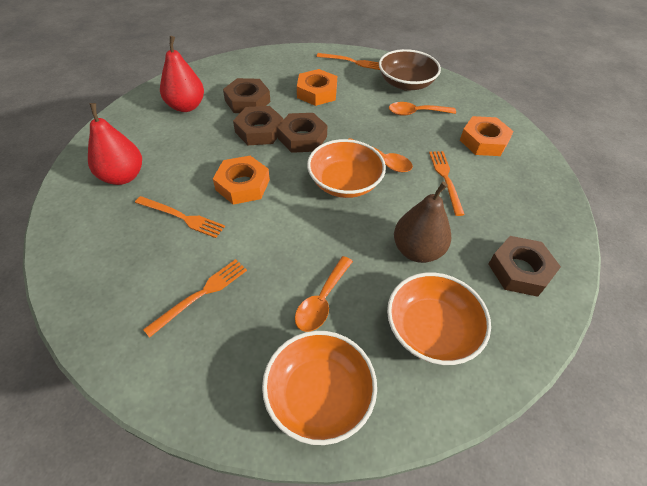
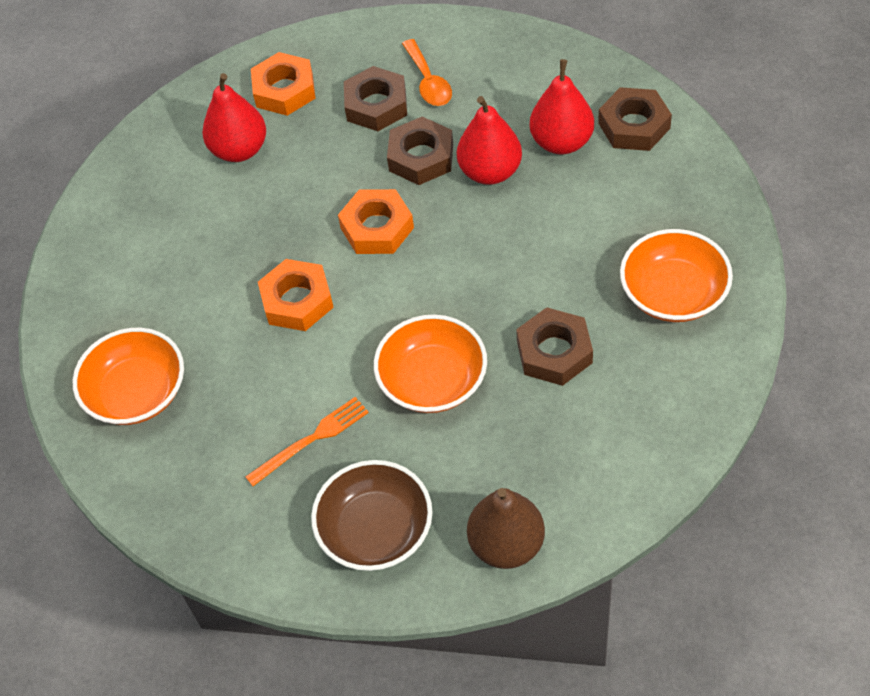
orange fork: 4 -> 1
orange spoon: 3 -> 1
red pear: 2 -> 3

